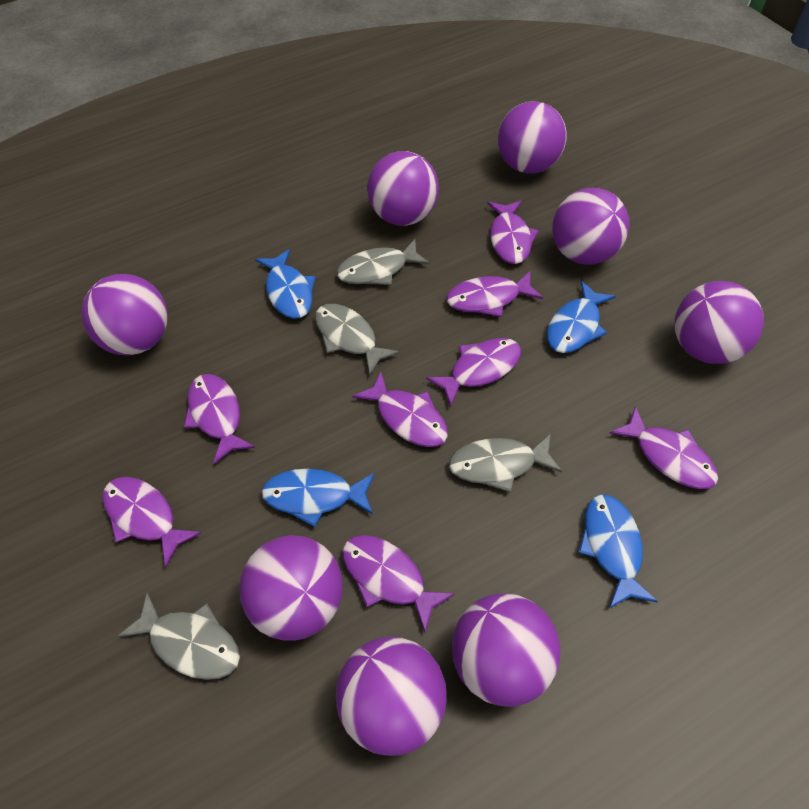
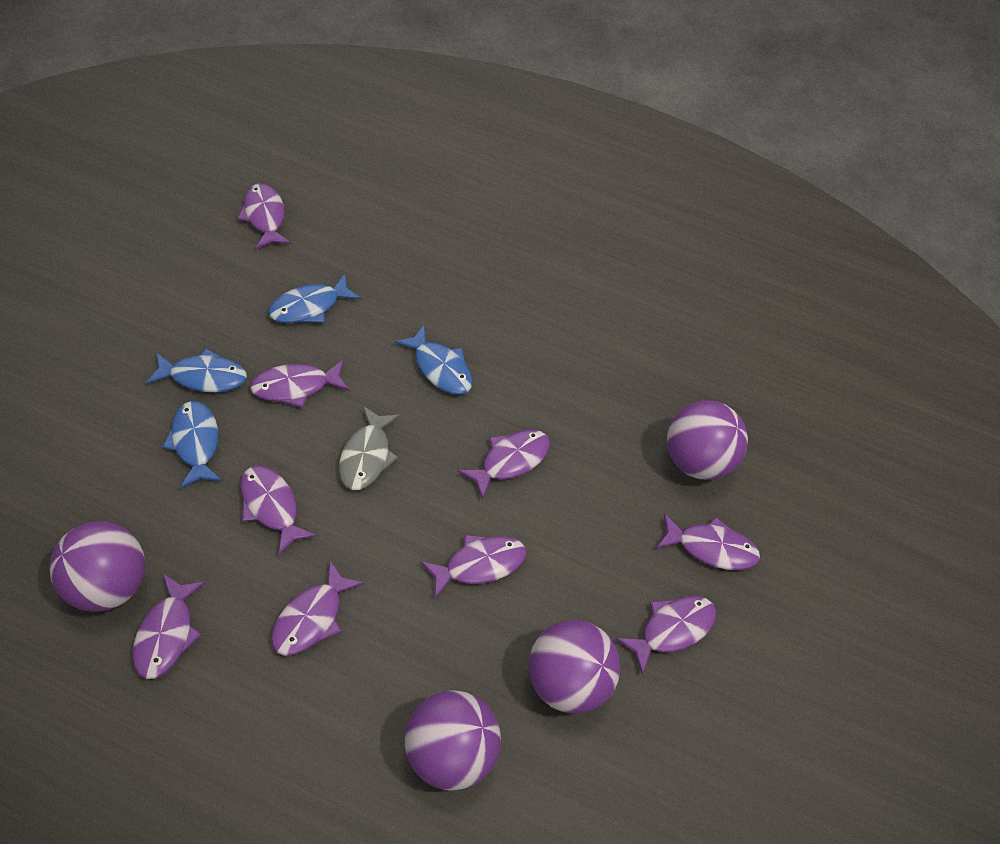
grey fish: 4 -> 1
purple ball: 8 -> 4
purple fish: 8 -> 9

